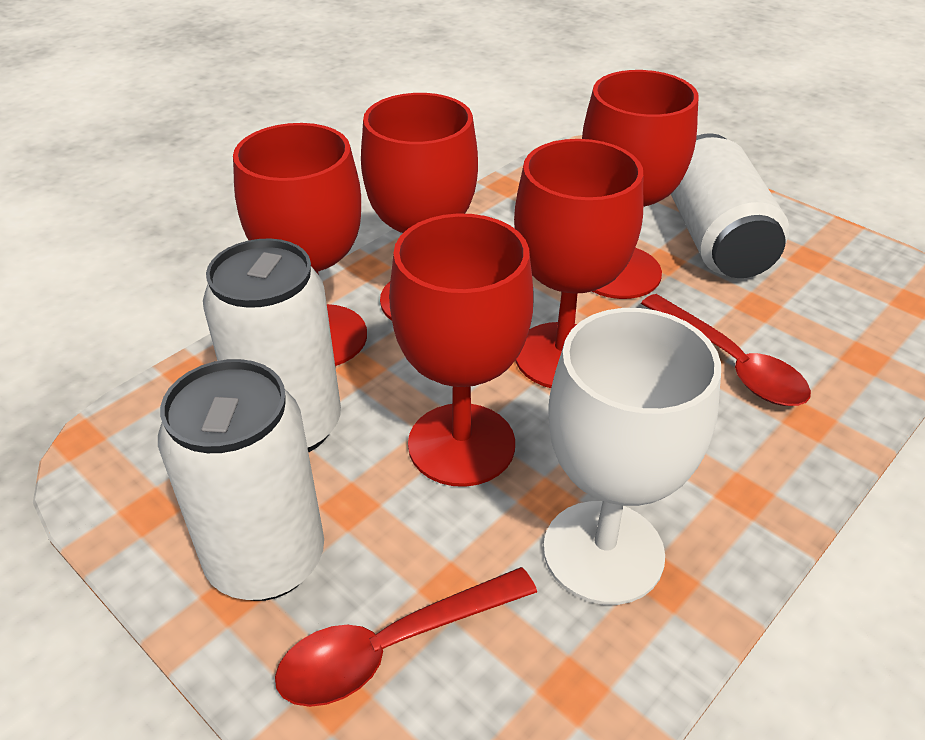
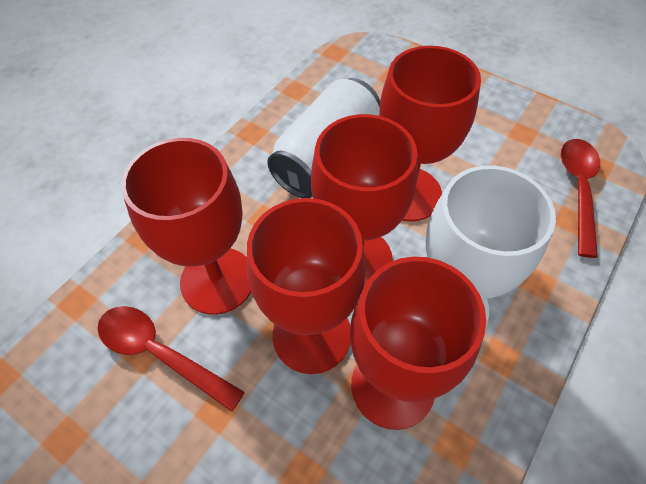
white can: 3 -> 1

